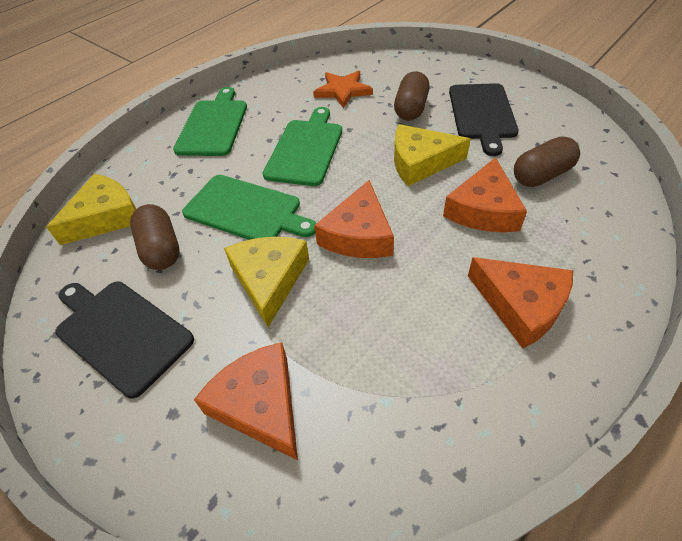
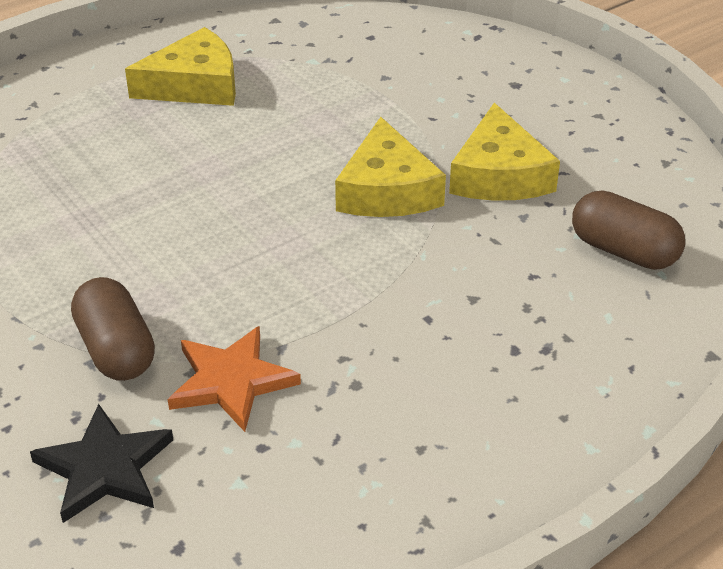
black cutting board: 2 -> 0
black star: 0 -> 1
brown capsule: 3 -> 2
green cutting board: 3 -> 0
orange cheese: 4 -> 0

